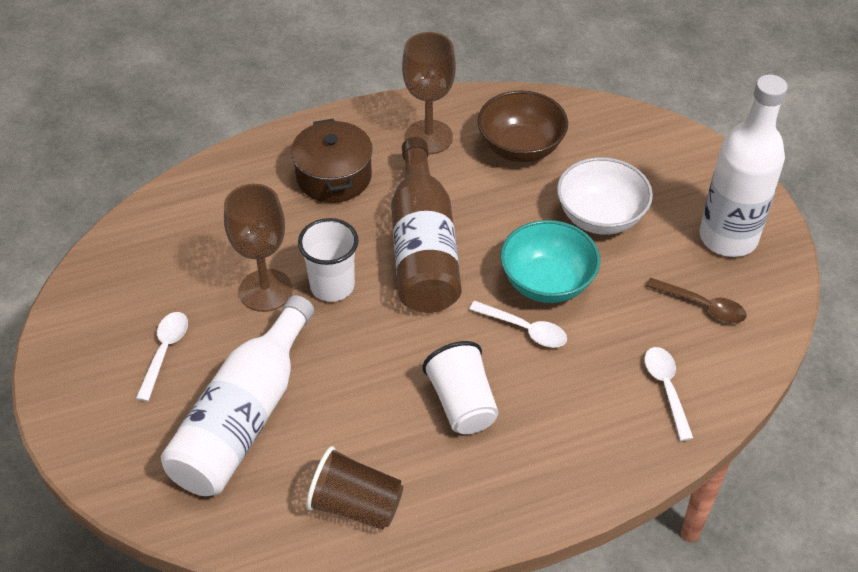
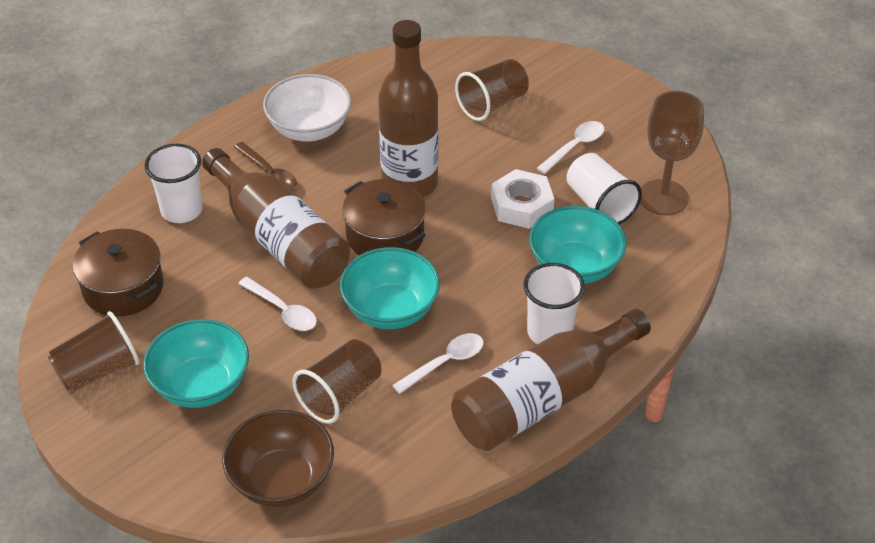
brown bottle: 1 -> 3
brown cup: 1 -> 3
brown goblet: 2 -> 1
brown pot: 1 -> 2
turquoise bowl: 1 -> 3
white bottle: 2 -> 0
white cup: 2 -> 3
white nut: 0 -> 1

